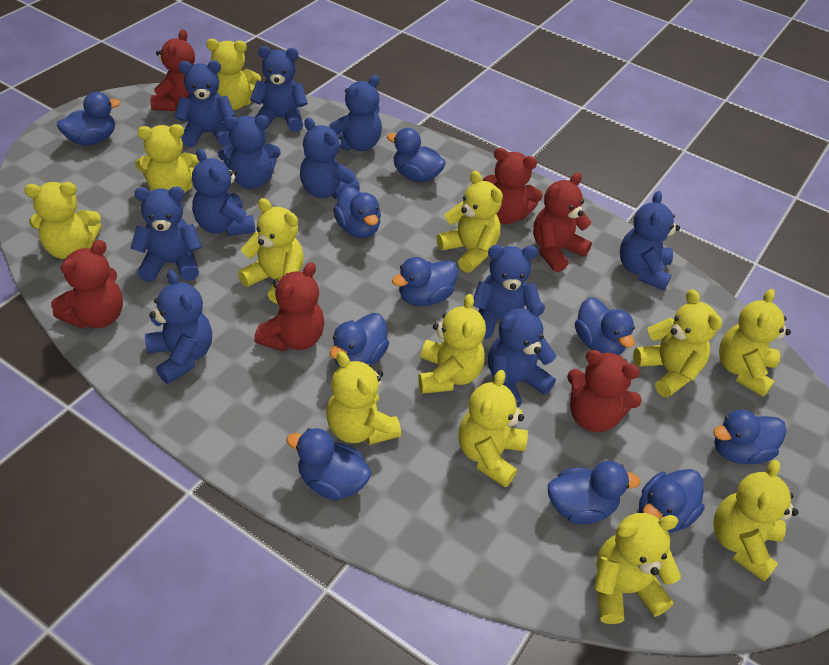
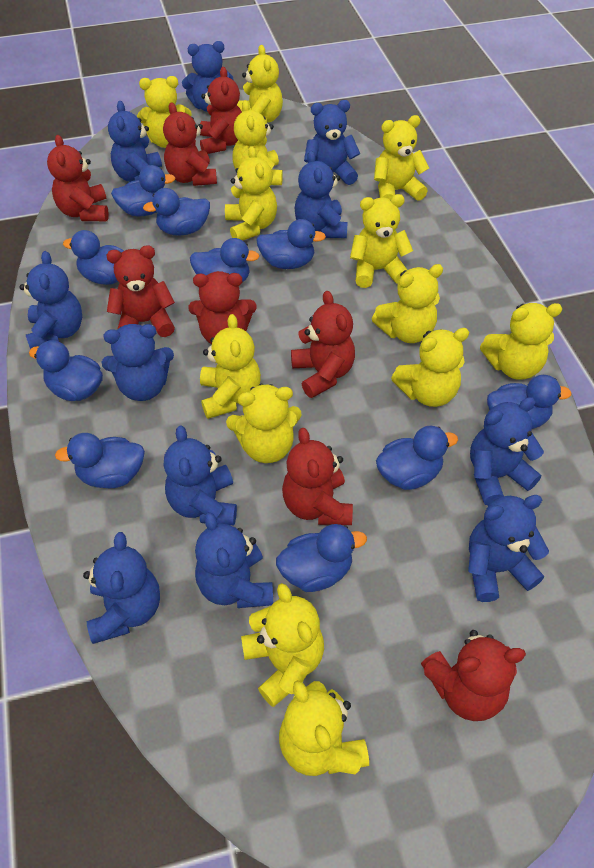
red teddy bear: 6 -> 8
yellow teddy bear: 12 -> 13

